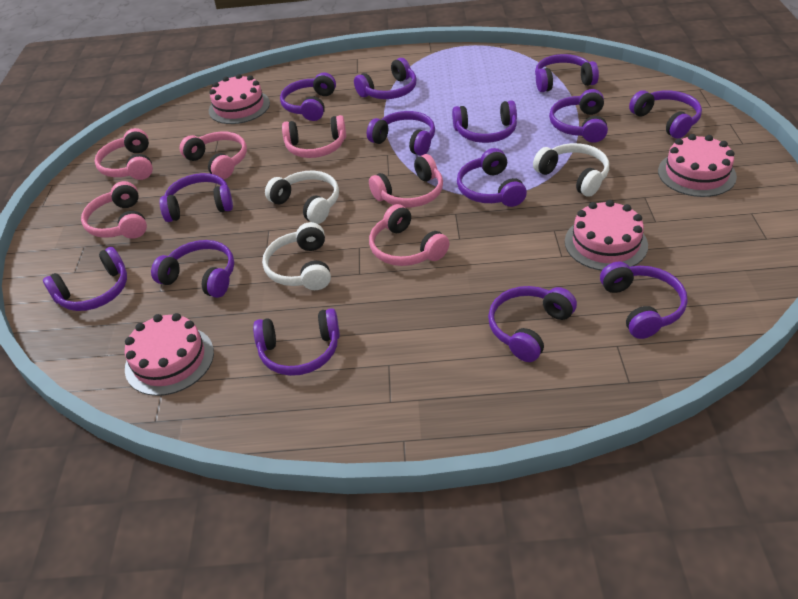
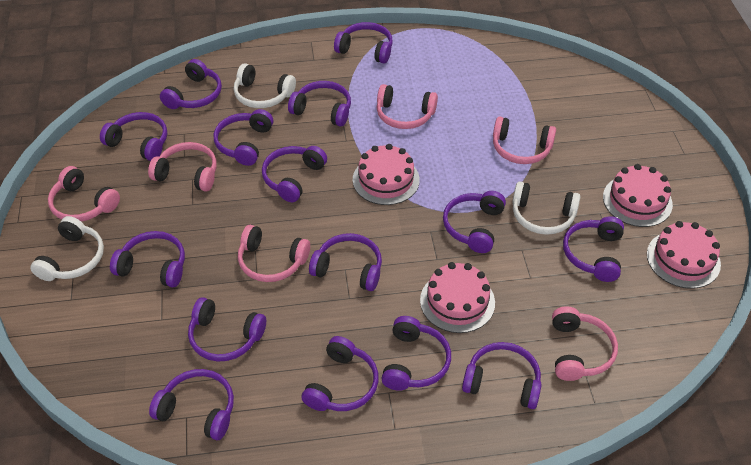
purple headphones: 14 -> 15

